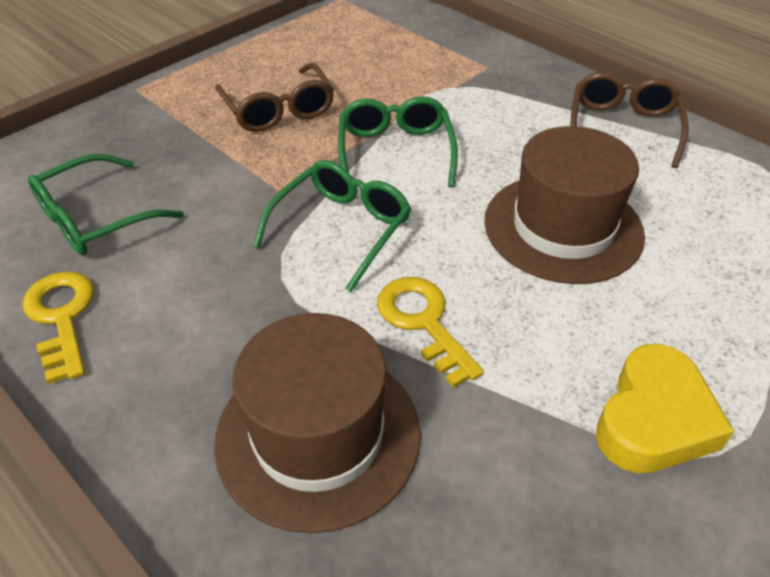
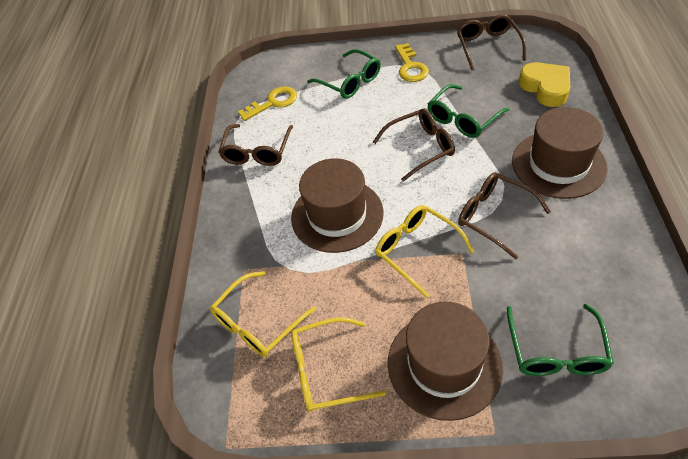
brown glasses: 2 -> 4
brown hat: 2 -> 3
yellow glasses: 0 -> 3

